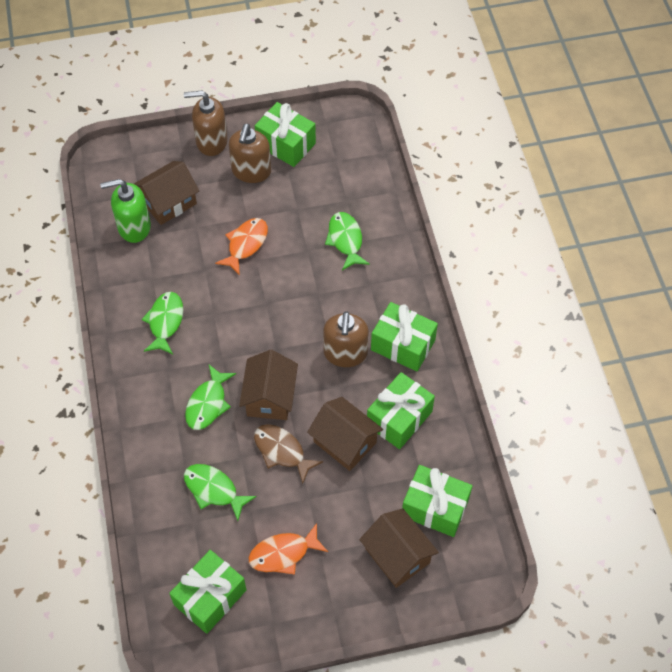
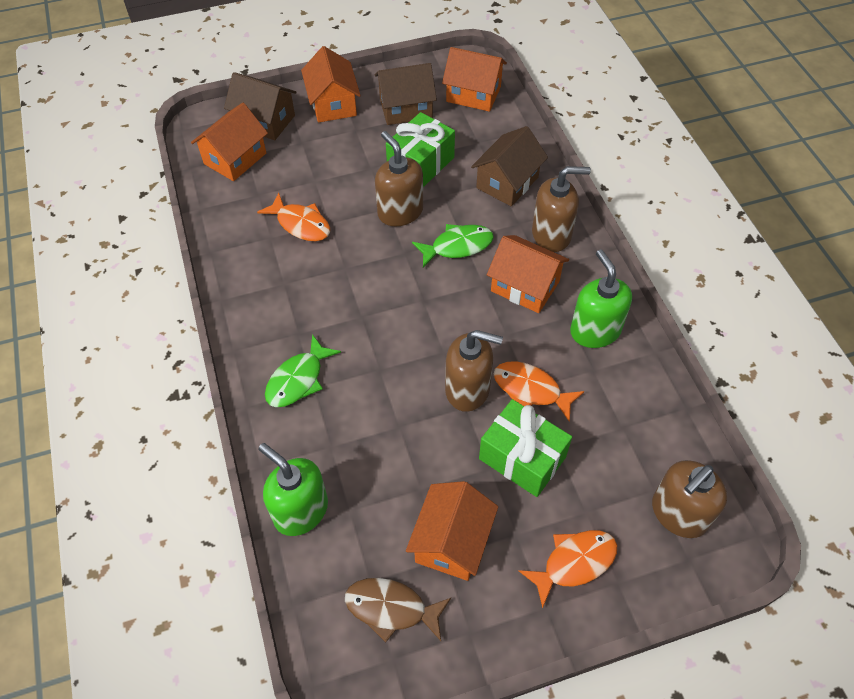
brown house: 4 -> 3
brown soap dispenser: 3 -> 4
green fish: 4 -> 2
green gift: 5 -> 2
green soap dispenser: 1 -> 2
orange fish: 2 -> 3
orange house: 0 -> 5

